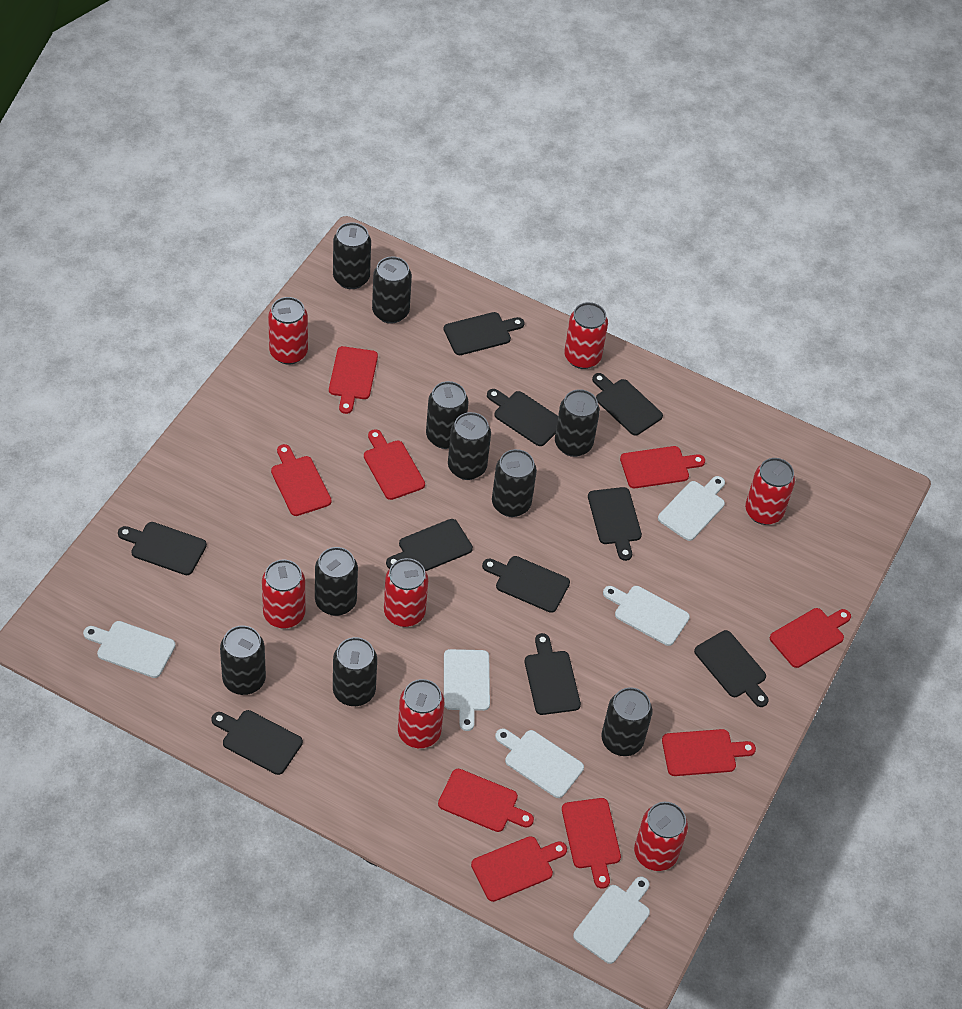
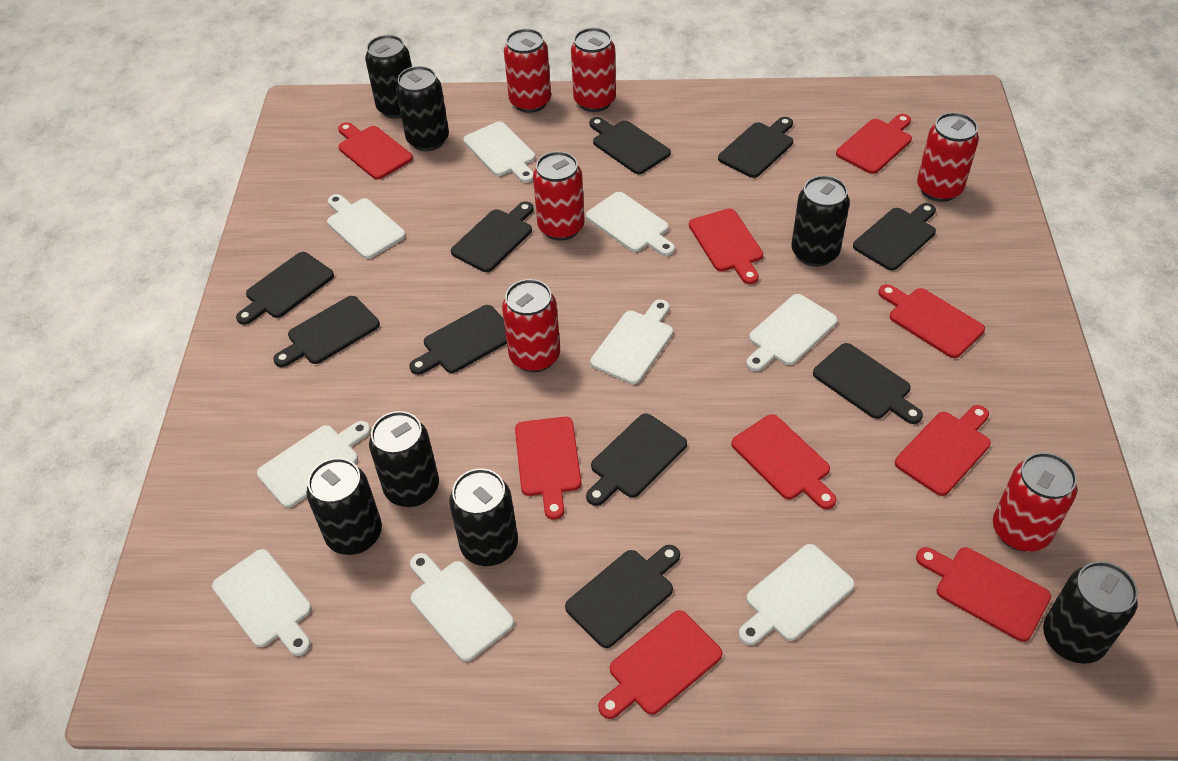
black can: 10 -> 7
red can: 7 -> 6
white cutting board: 6 -> 9

